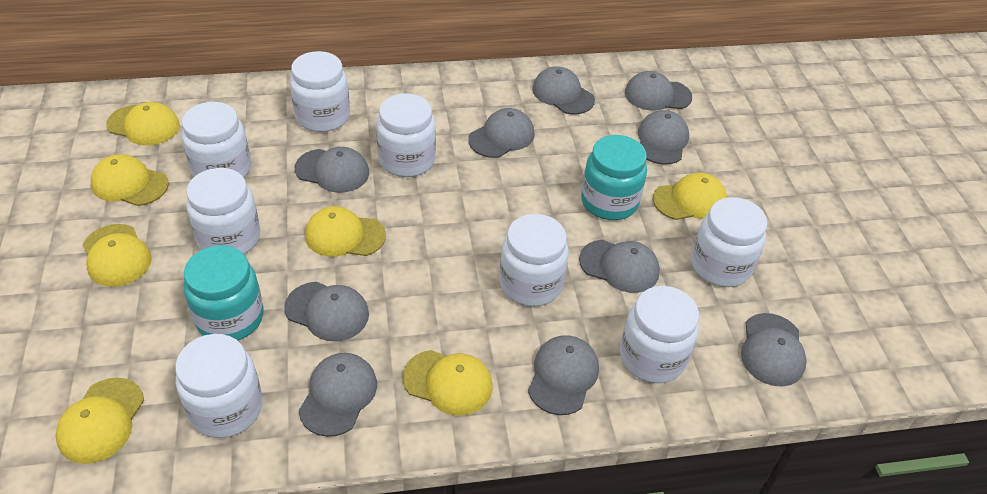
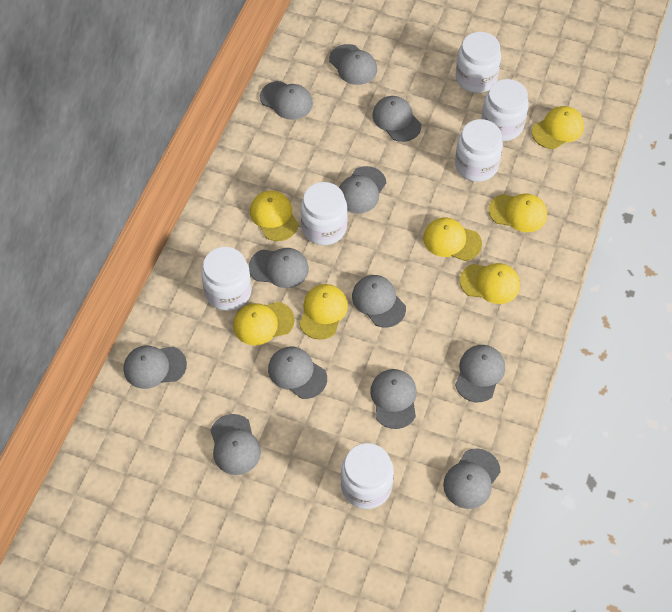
grey cap: 10 -> 12
turquoise jar: 2 -> 0
white jar: 8 -> 6

